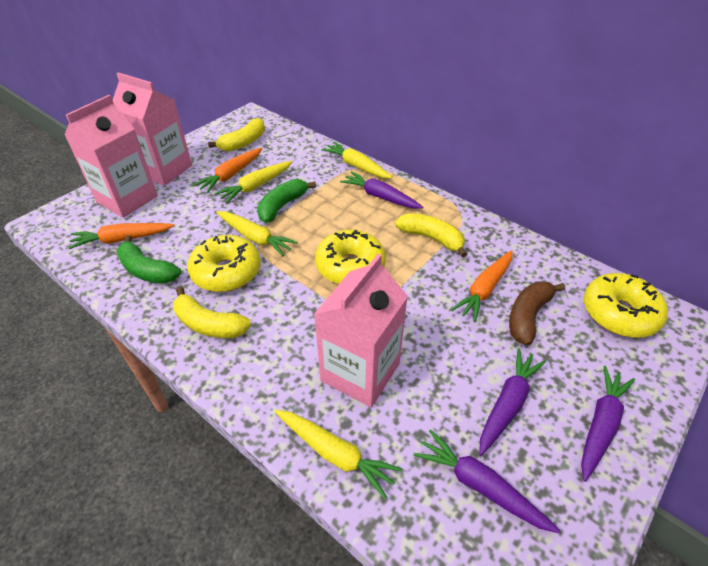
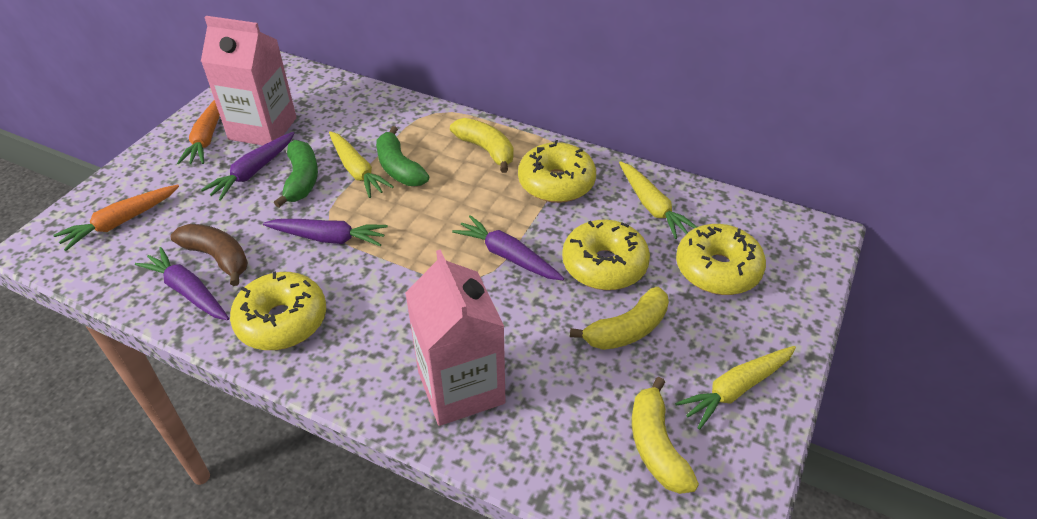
orange carrot: 3 -> 2
pink carton: 3 -> 2
yellow carrot: 4 -> 3
yellow donut: 3 -> 4

